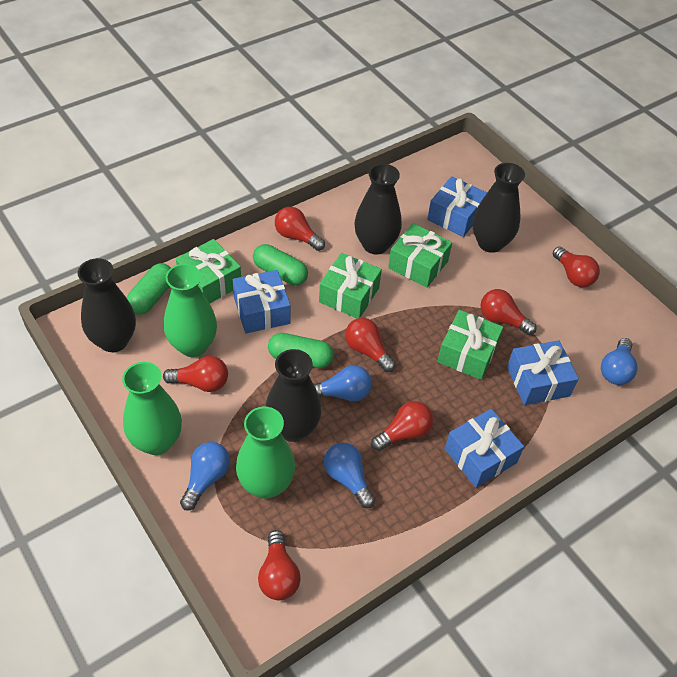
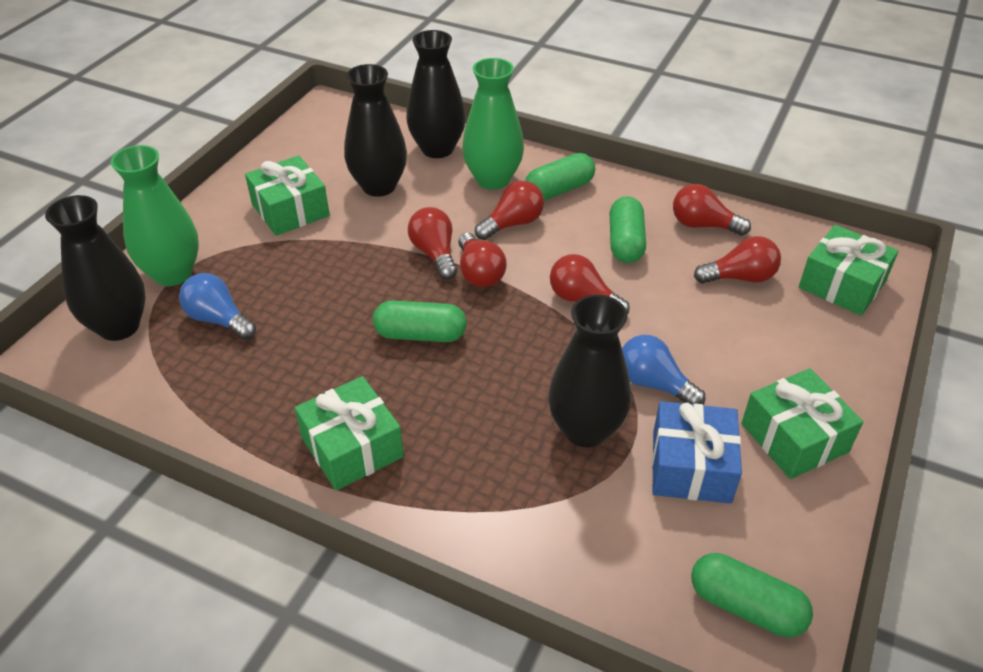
blue gift: 4 -> 1
blue light bulb: 4 -> 2
green capsule: 3 -> 4
green vase: 3 -> 2
red light bulb: 7 -> 6

